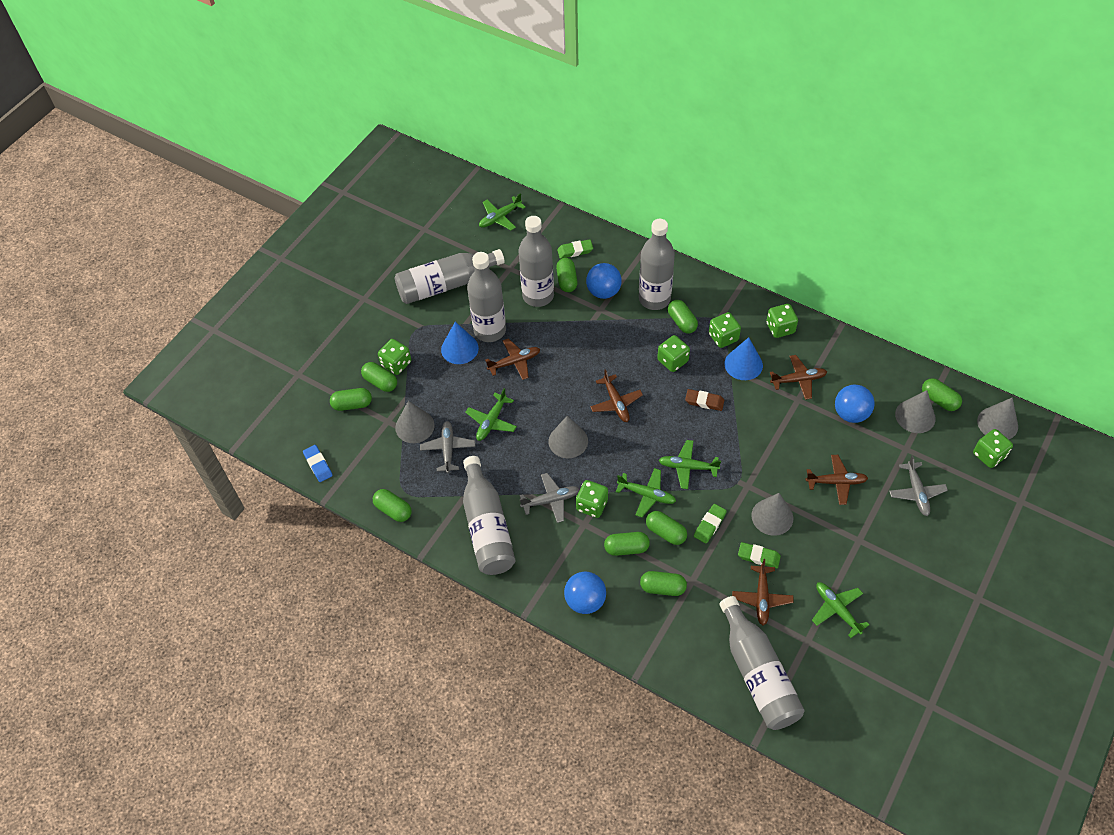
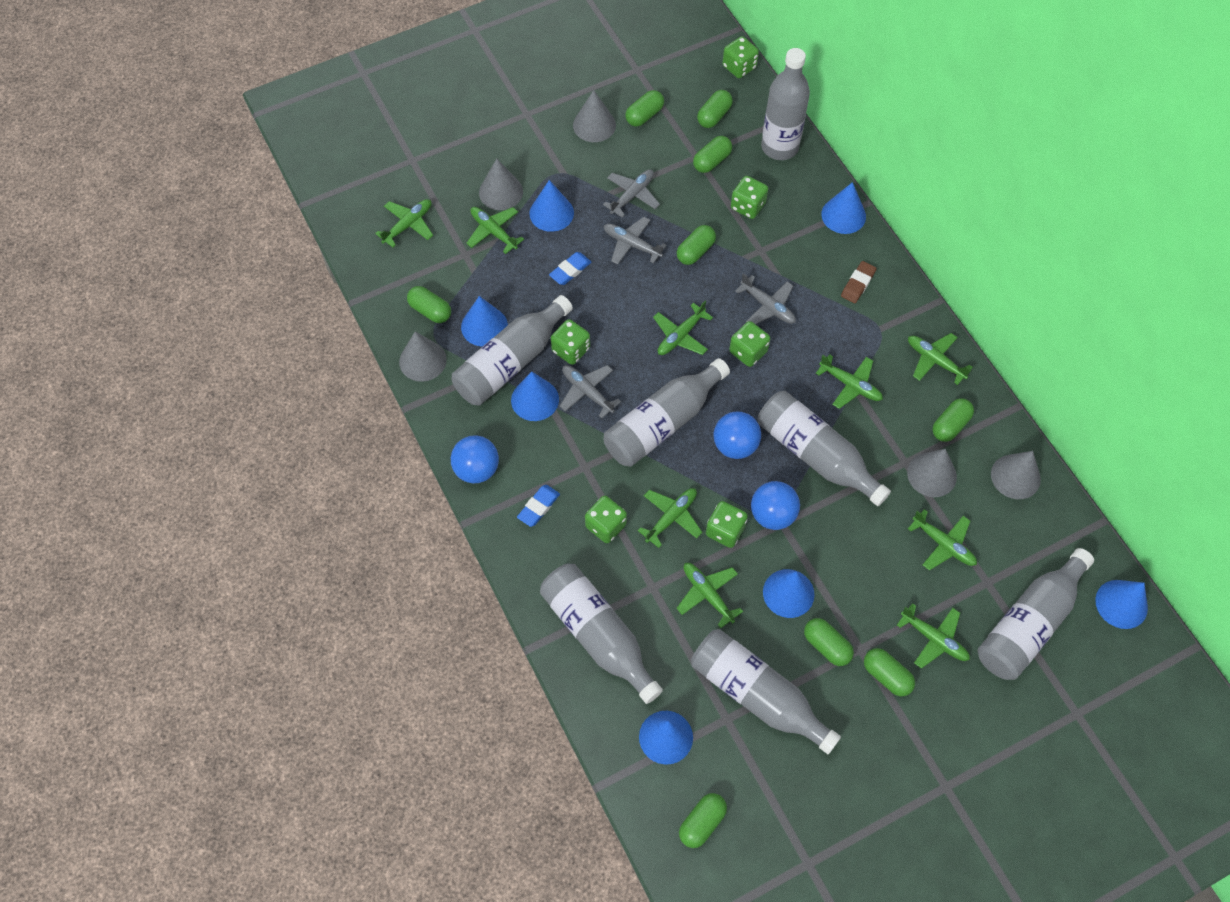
blue cone: 2 -> 7
blue eraser: 1 -> 2
brown plane: 5 -> 0
green eraser: 3 -> 0
green plane: 5 -> 9
grey bottle: 6 -> 7
grey plane: 3 -> 4

